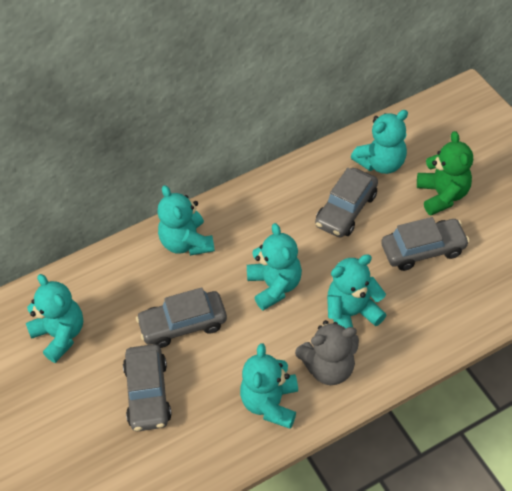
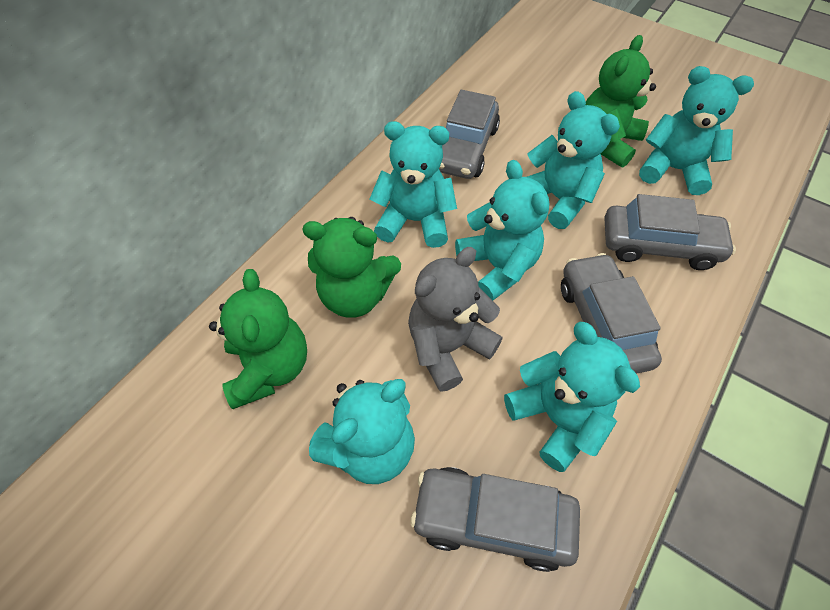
green teddy bear: 1 -> 3

